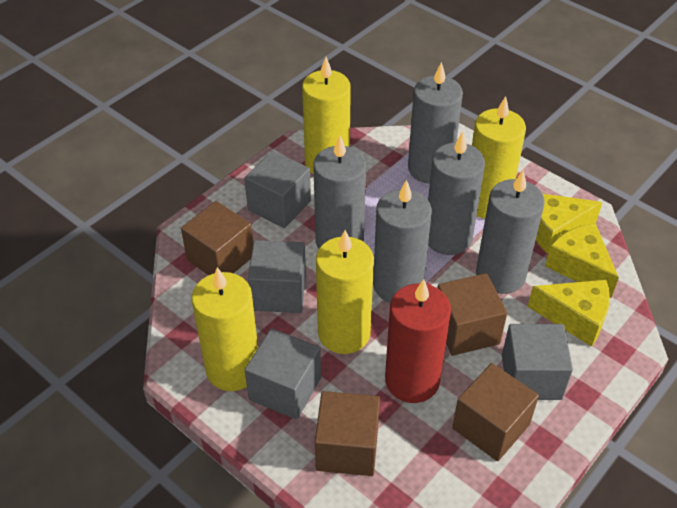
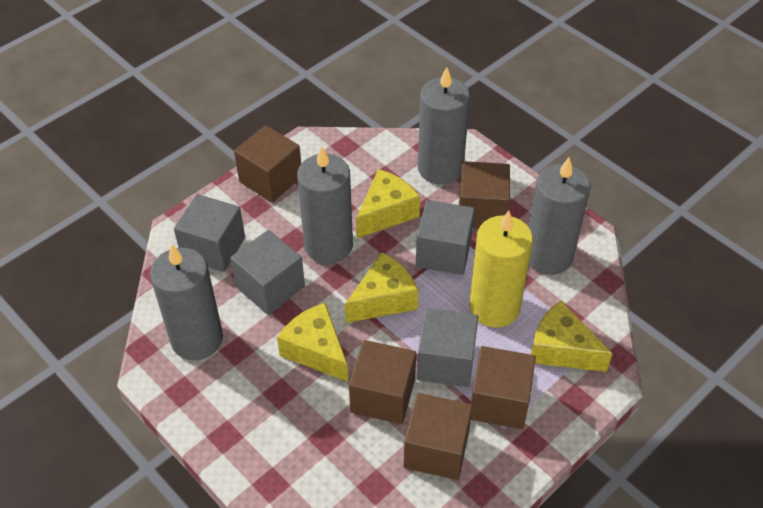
brown cube: 4 -> 5
grey candle: 5 -> 4
red candle: 1 -> 0
yellow candle: 4 -> 1
yellow cheese: 3 -> 4

